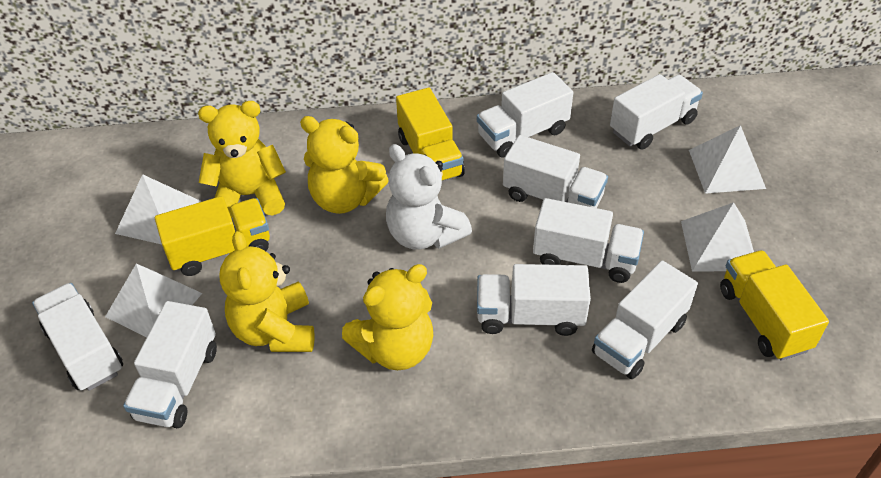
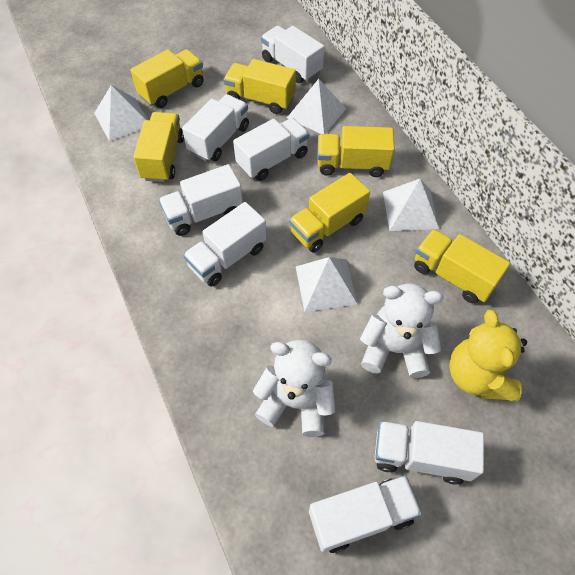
white teddy bear: 1 -> 2
white truck: 8 -> 7
yellow teddy bear: 4 -> 1
yellow truck: 3 -> 6

